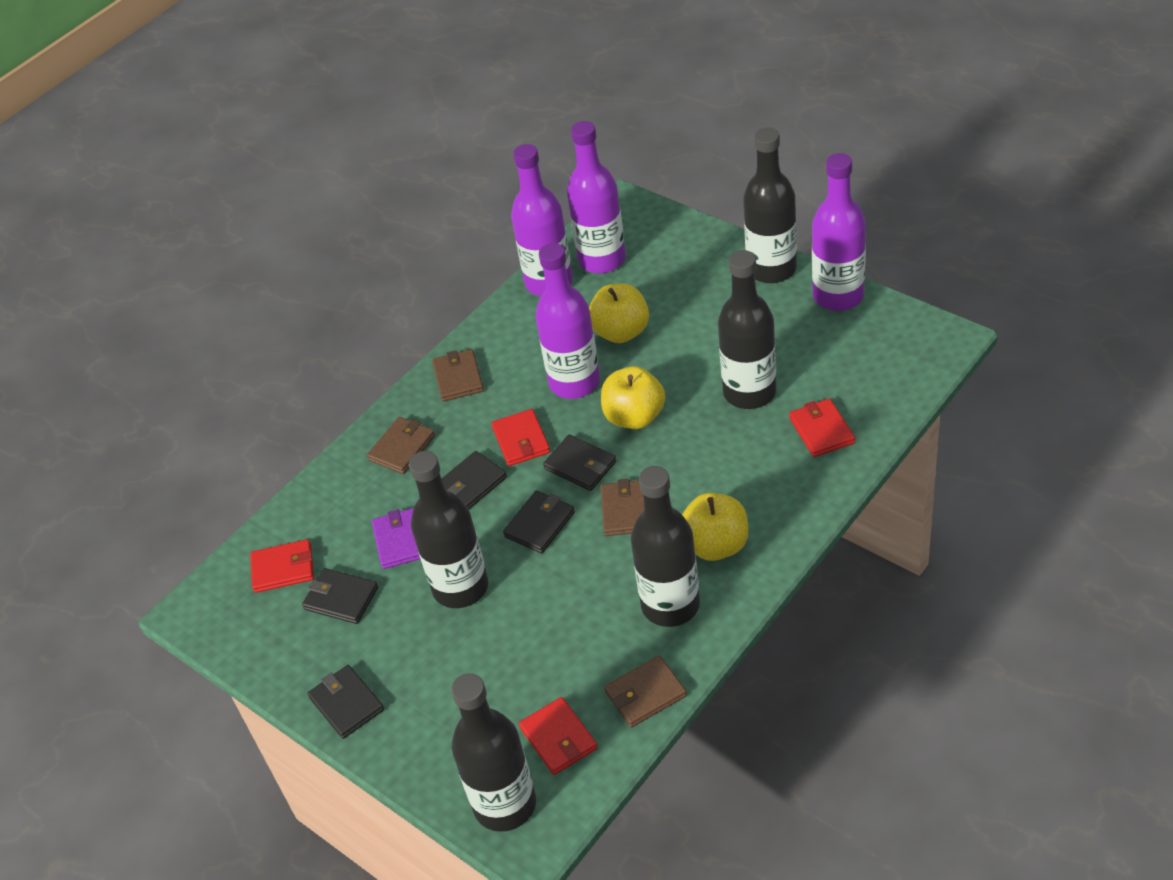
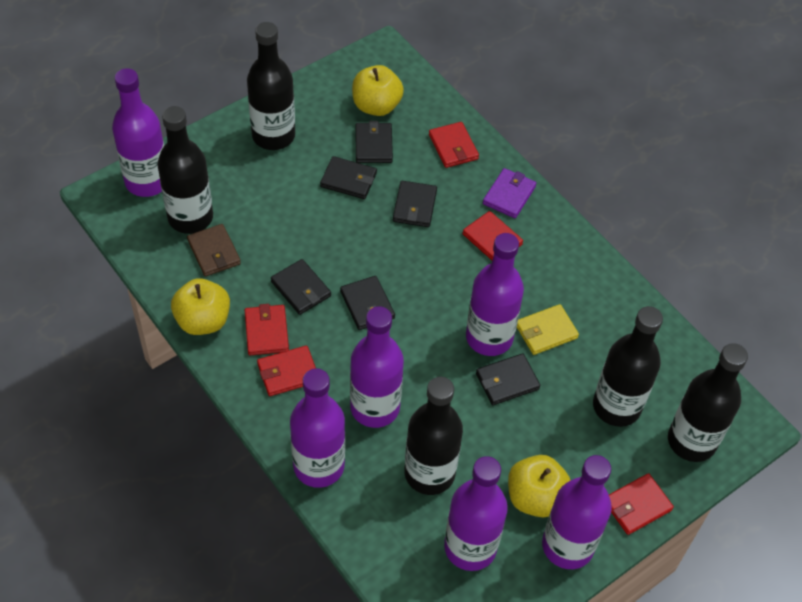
black wallet: 5 -> 6
brown wallet: 4 -> 1
purple bottle: 4 -> 6
red wallet: 4 -> 5
yellow wallet: 0 -> 1

